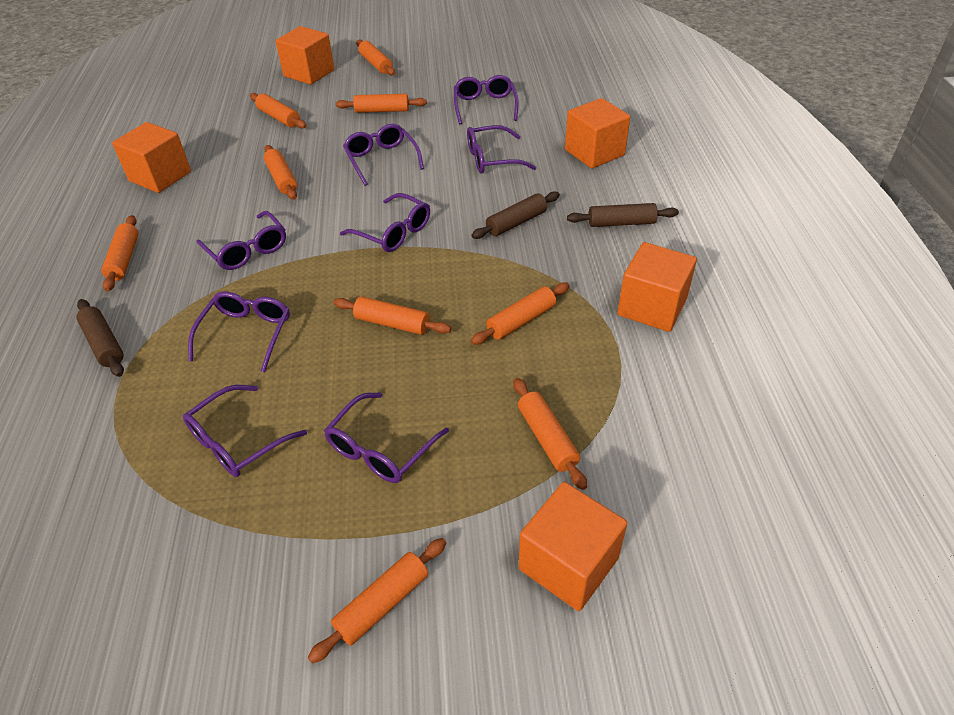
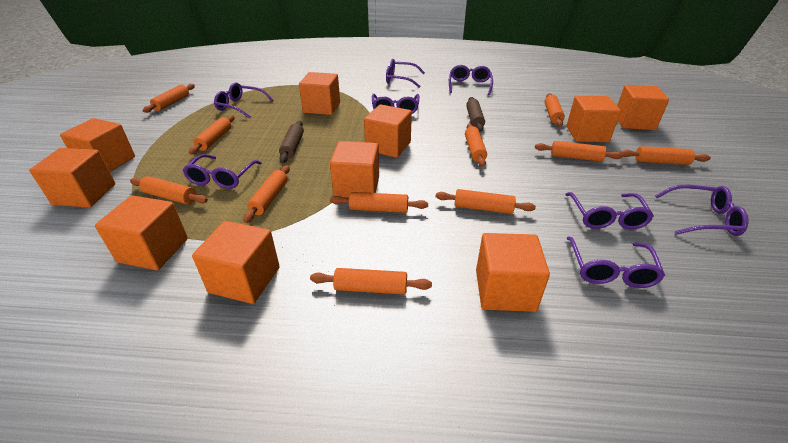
brown rolling pin: 3 -> 2
orange cube: 5 -> 10
orange rolling pin: 9 -> 11

